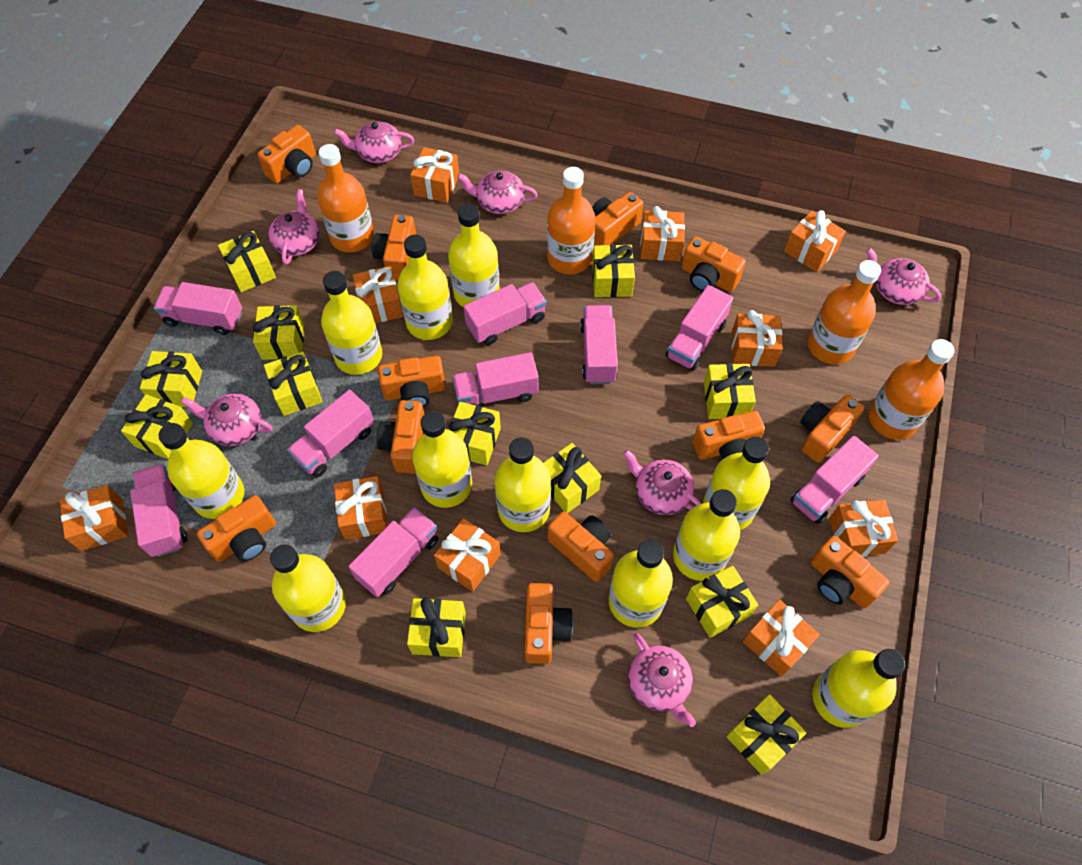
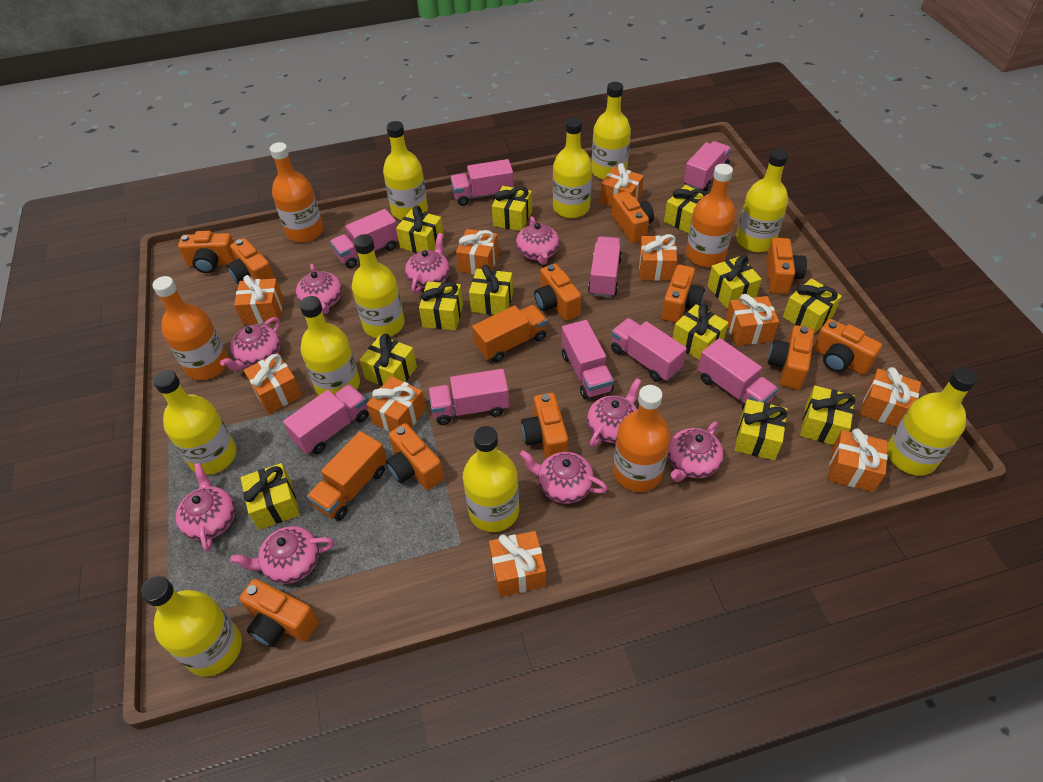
orange camera: 12 -> 11
orange truck: 0 -> 2
pink teapot: 7 -> 9
yellow bottle: 11 -> 10

